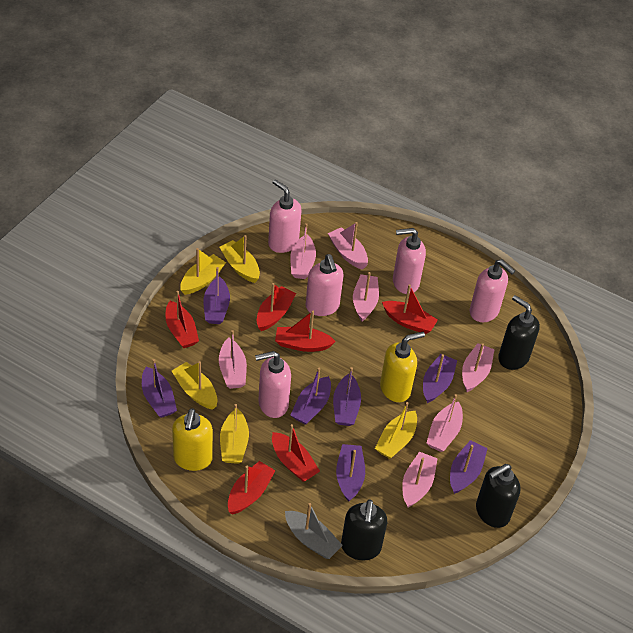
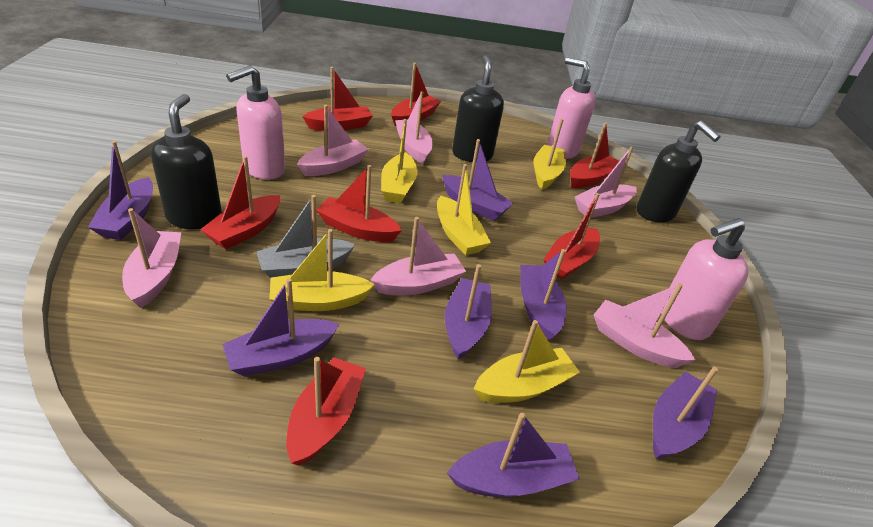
pink boat: 7 -> 6
pink soap dispenser: 5 -> 3
red boat: 6 -> 7
yellow soap dispenser: 2 -> 0

